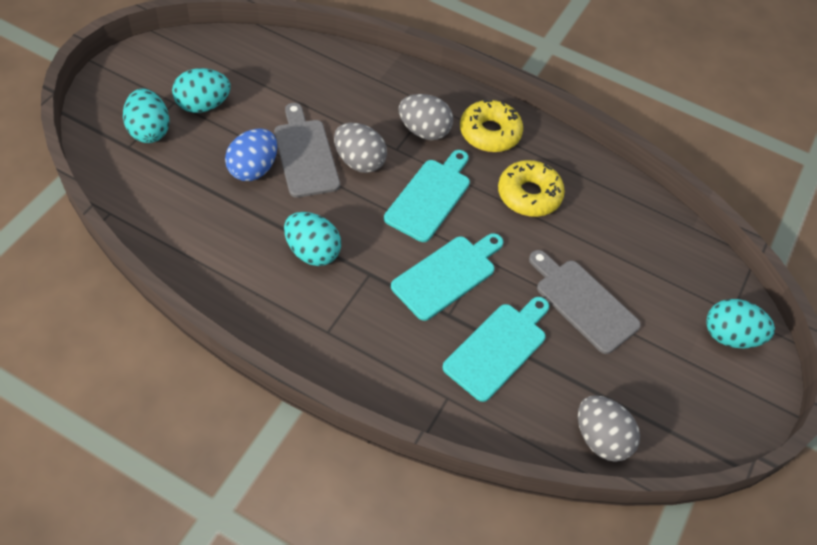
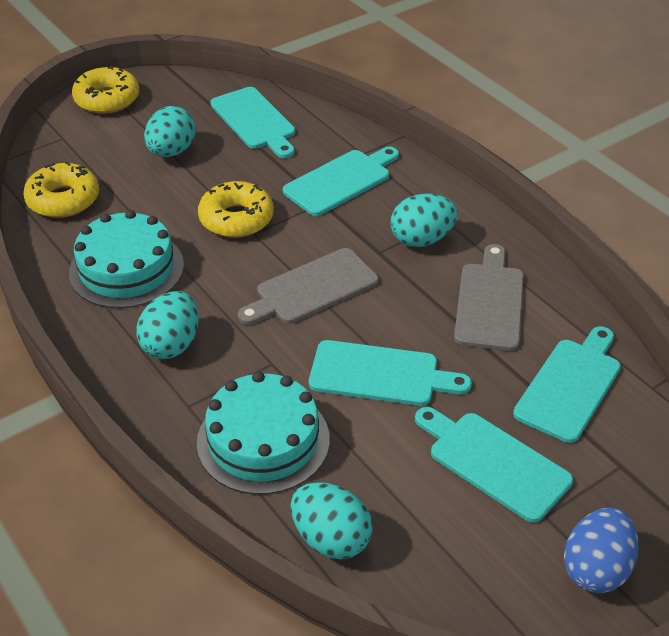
grey egg: 3 -> 0
turquoise cake: 0 -> 2
turquoise cutting board: 3 -> 5
yellow donut: 2 -> 3

